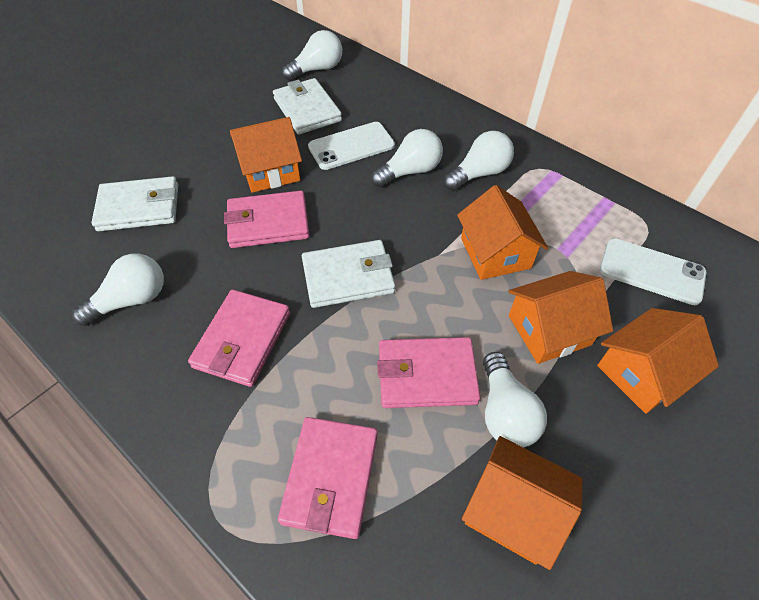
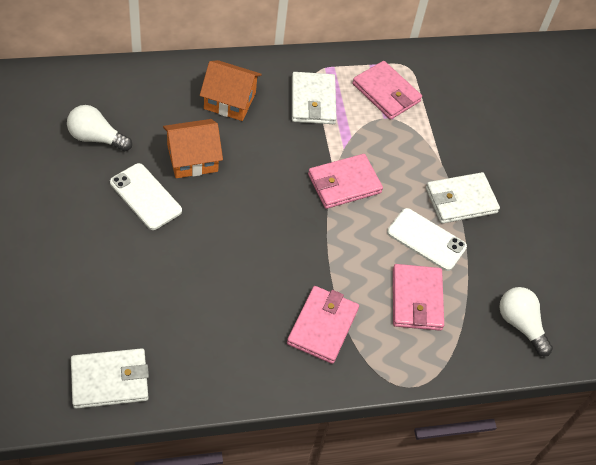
orange house: 5 -> 2
white light bulb: 5 -> 2

